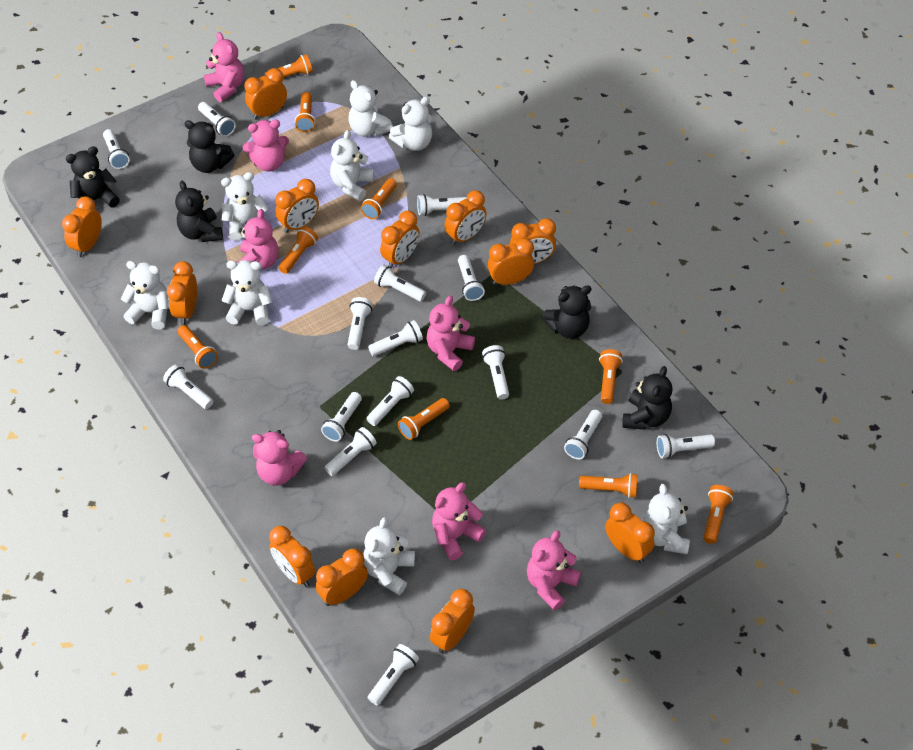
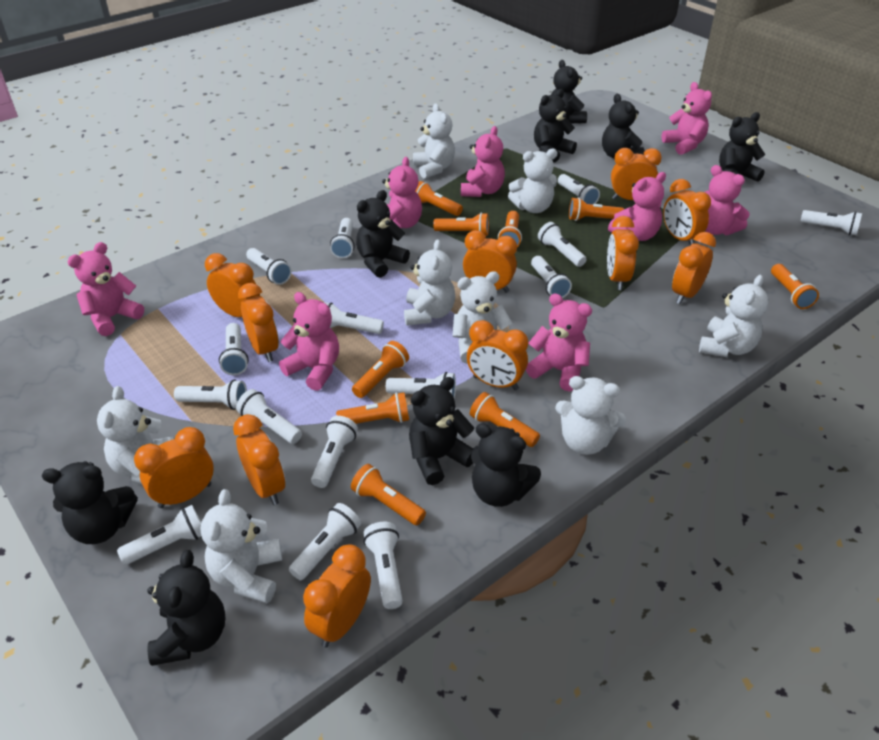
black teddy bear: 5 -> 9
orange clock: 12 -> 11
pink teddy bear: 7 -> 8

